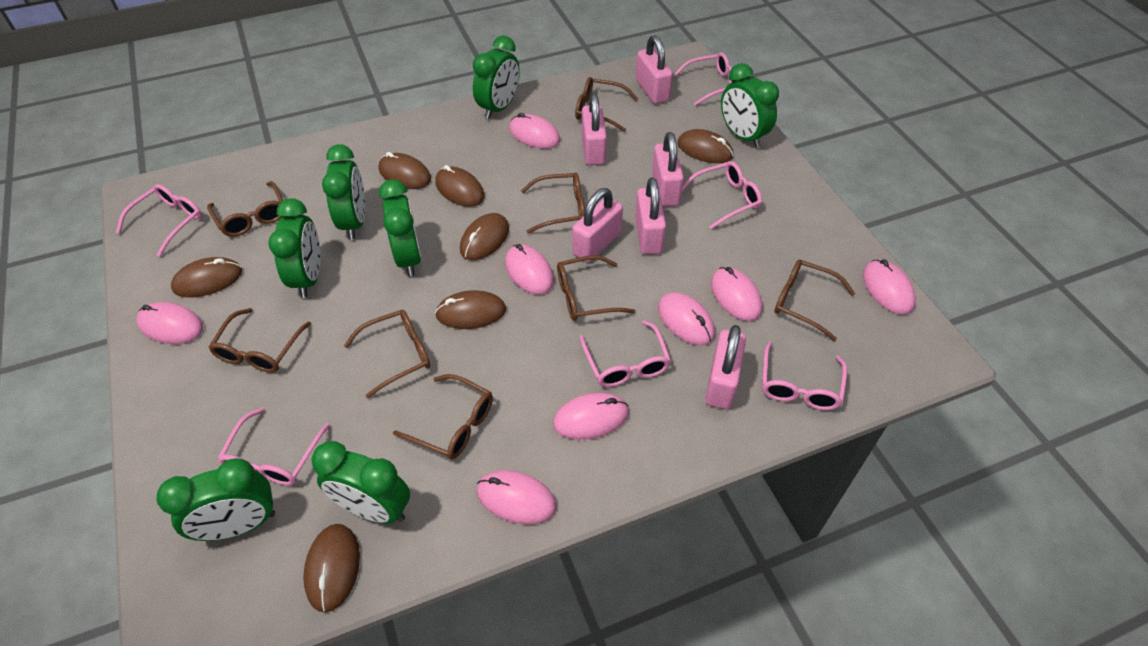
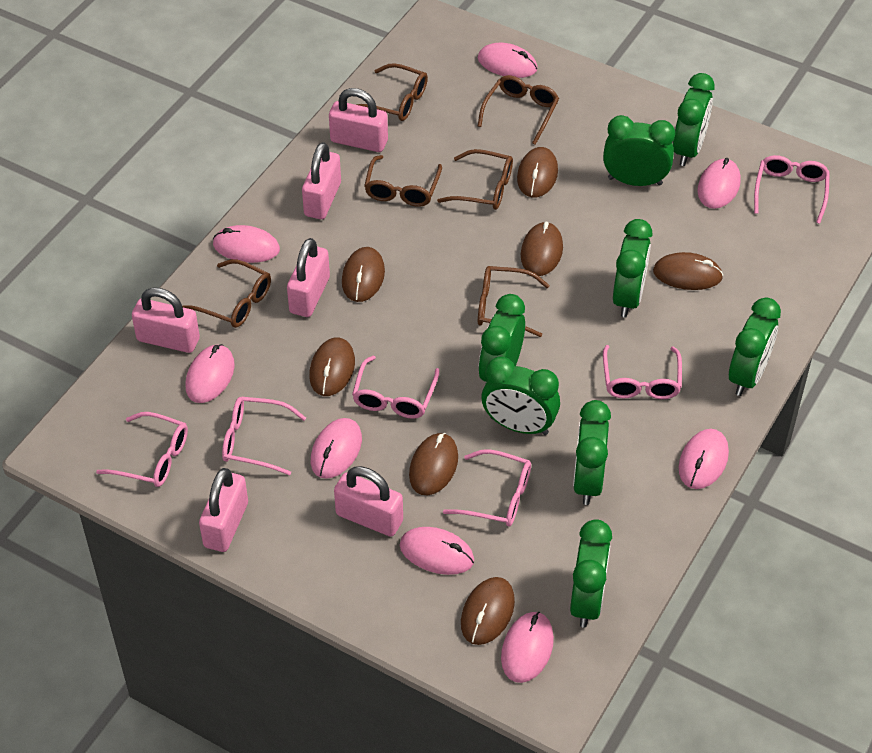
brown glasses: 8 -> 6
green clock: 7 -> 8

